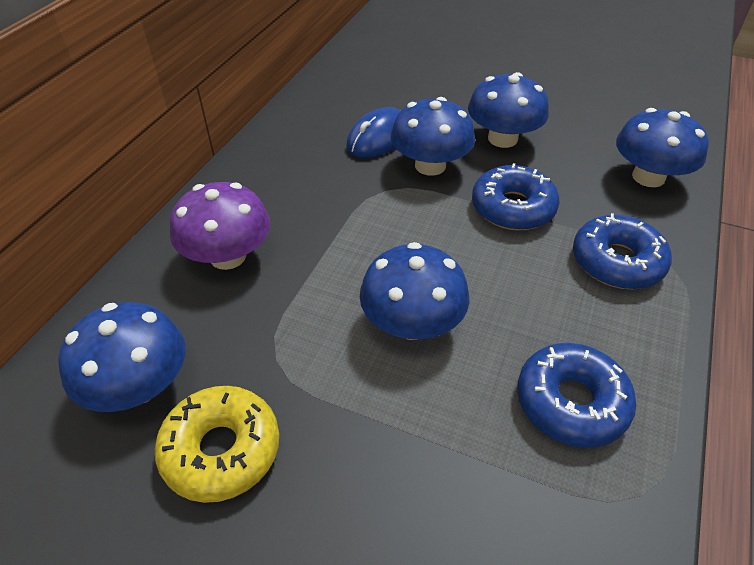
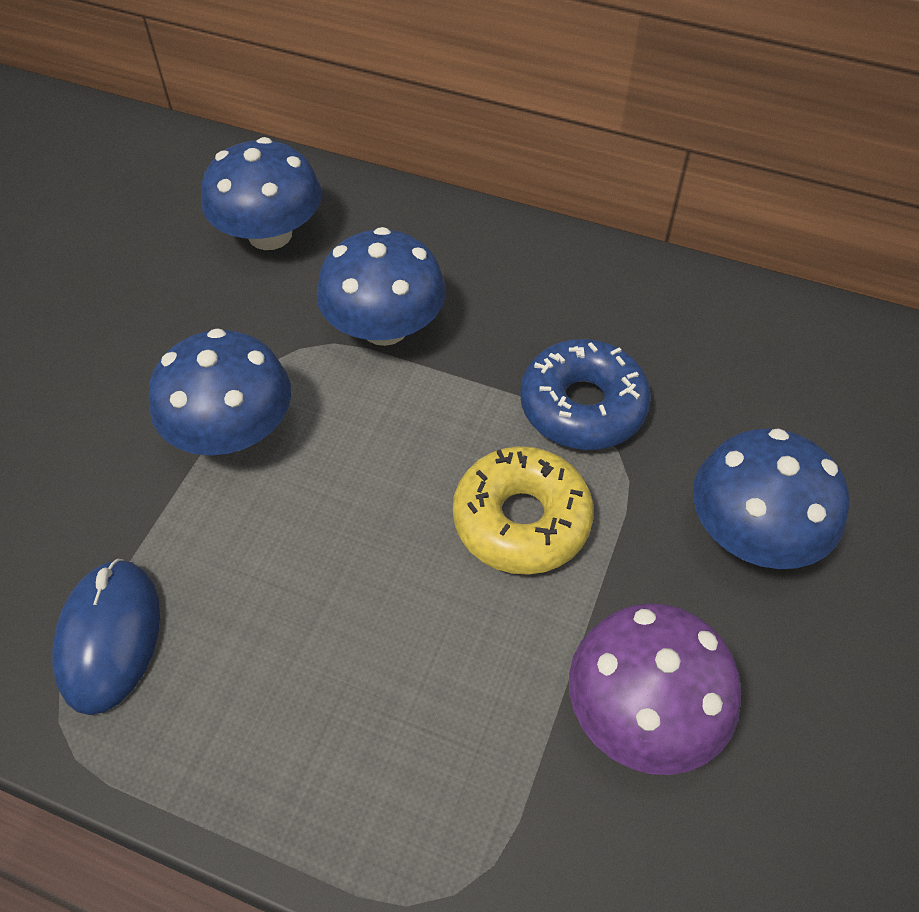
blue donut: 3 -> 1
blue mushroom: 5 -> 4

